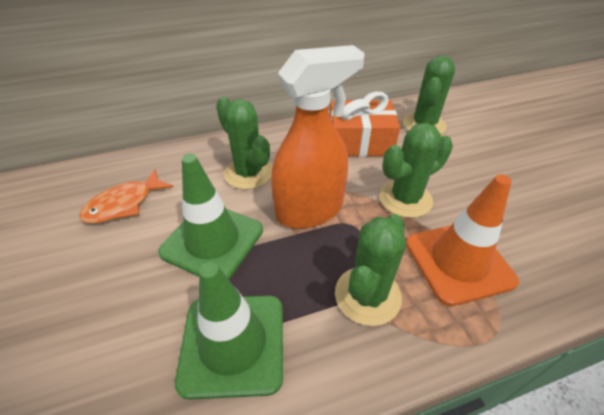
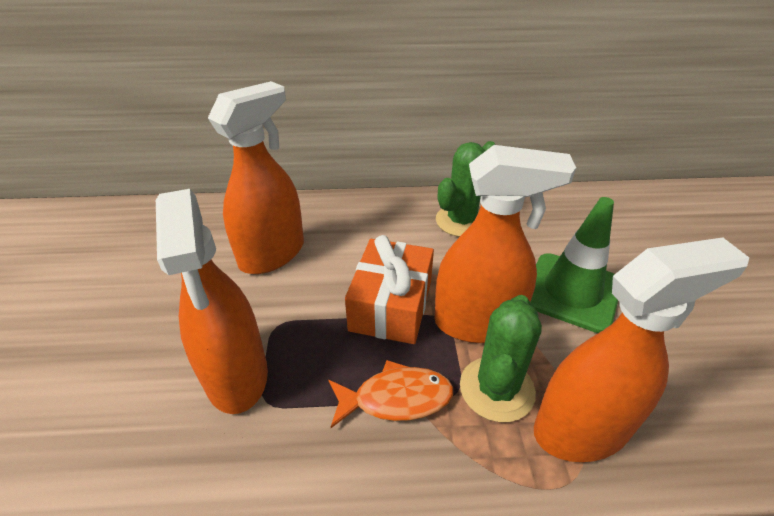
green cactus: 4 -> 2
green traffic cone: 2 -> 1
orange spray bottle: 1 -> 4
orange traffic cone: 1 -> 0

